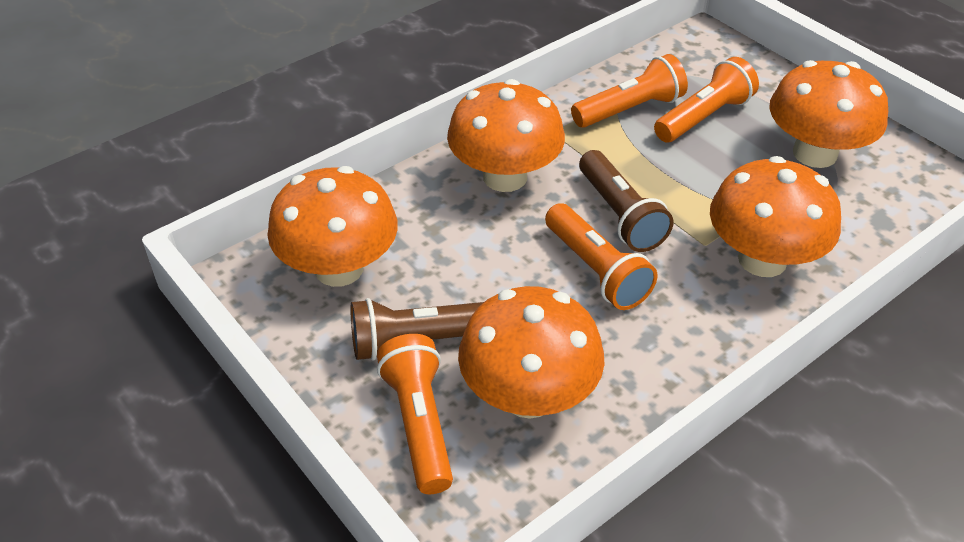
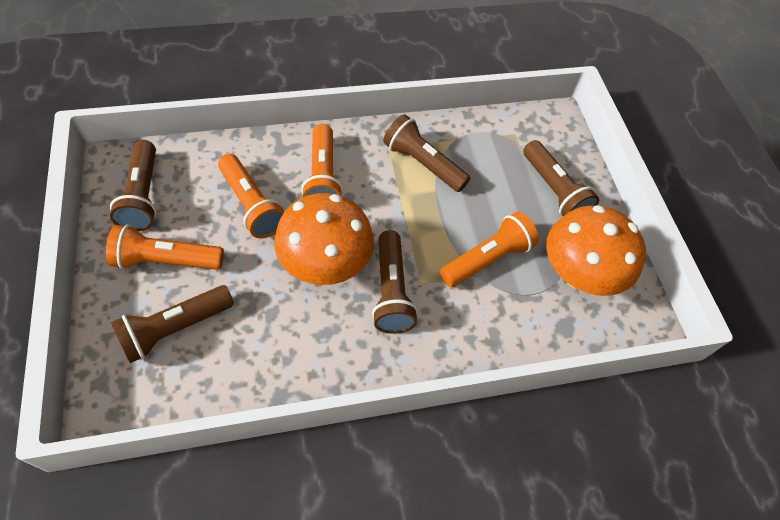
brown flashlight: 2 -> 5
orange mushroom: 5 -> 2

